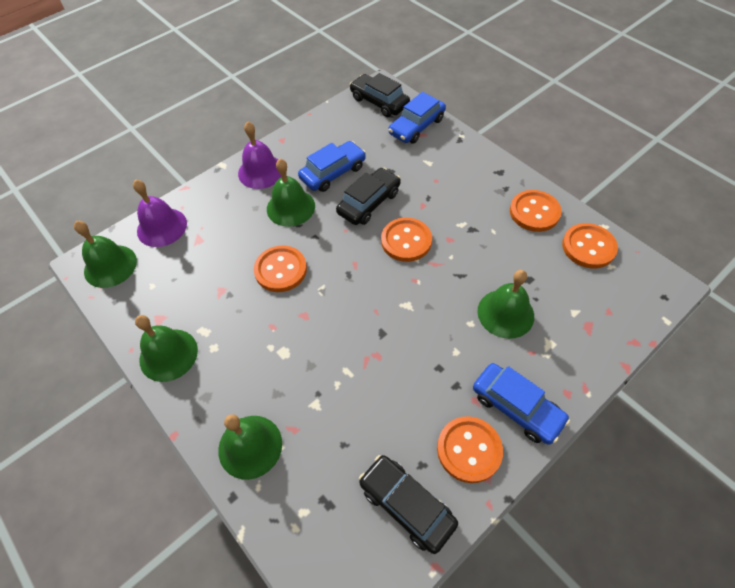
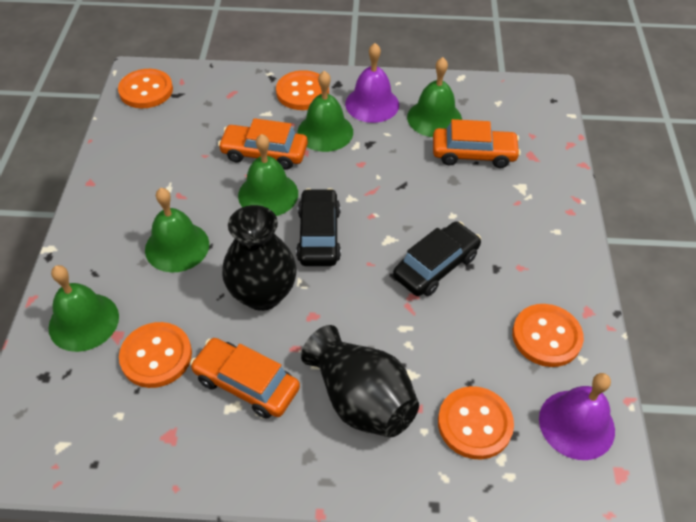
black car: 3 -> 2
black vase: 0 -> 2
blue car: 3 -> 0
orange car: 0 -> 3

